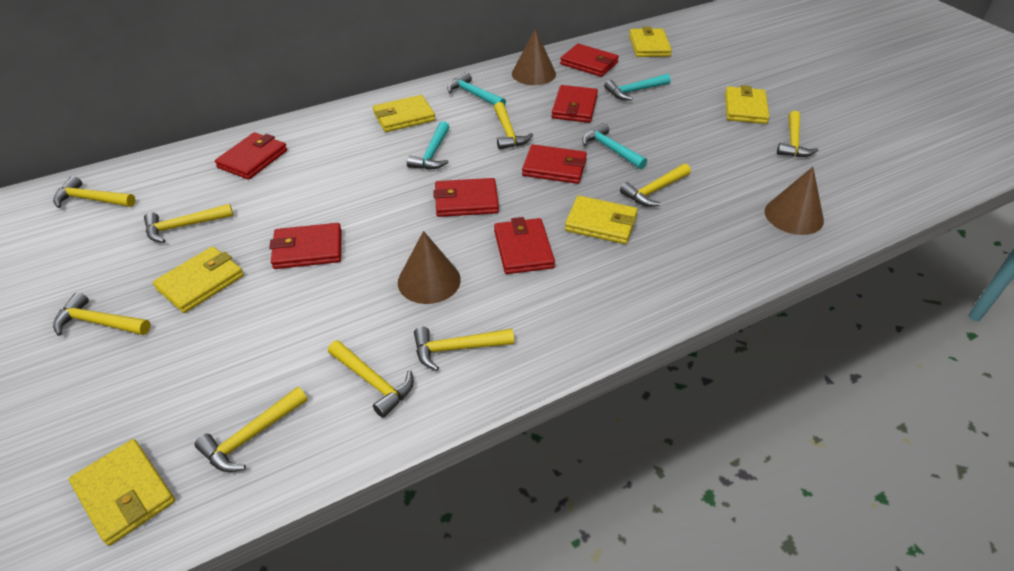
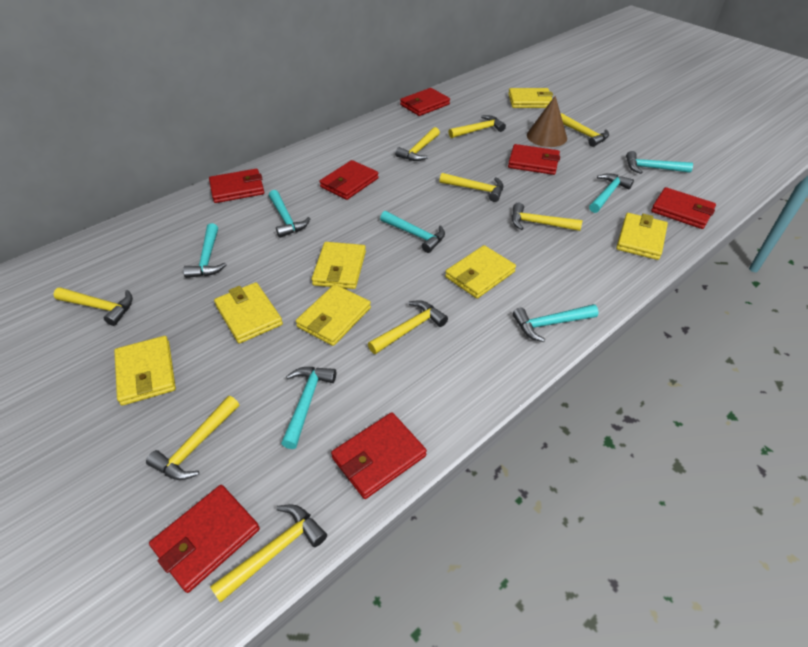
brown cone: 3 -> 1
turquoise hammer: 4 -> 7
yellow wallet: 6 -> 7

